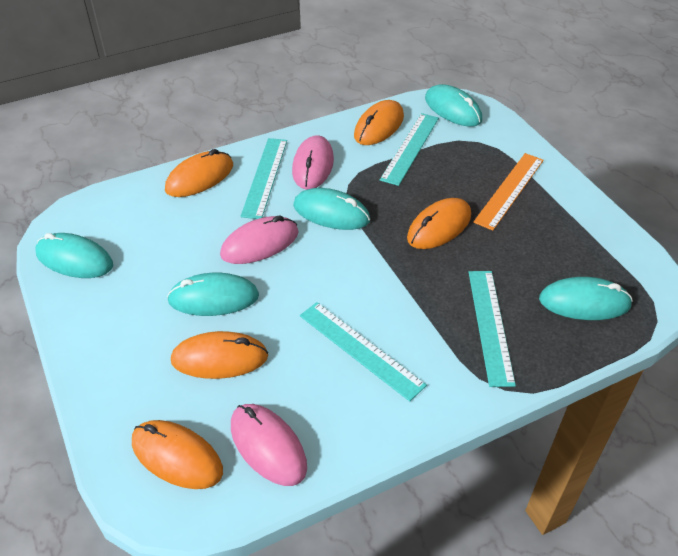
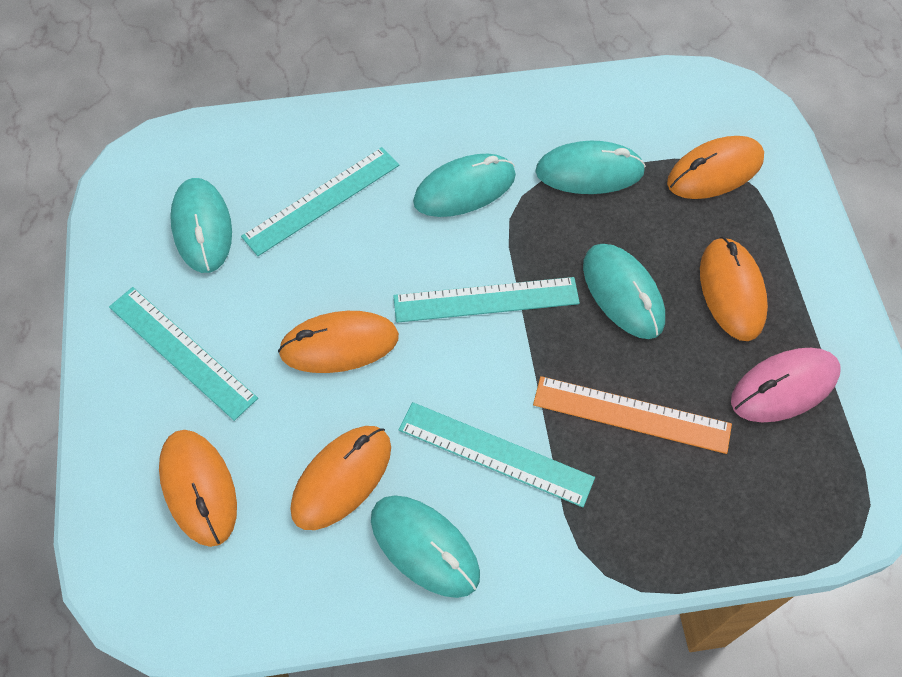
pink mouse: 3 -> 1

